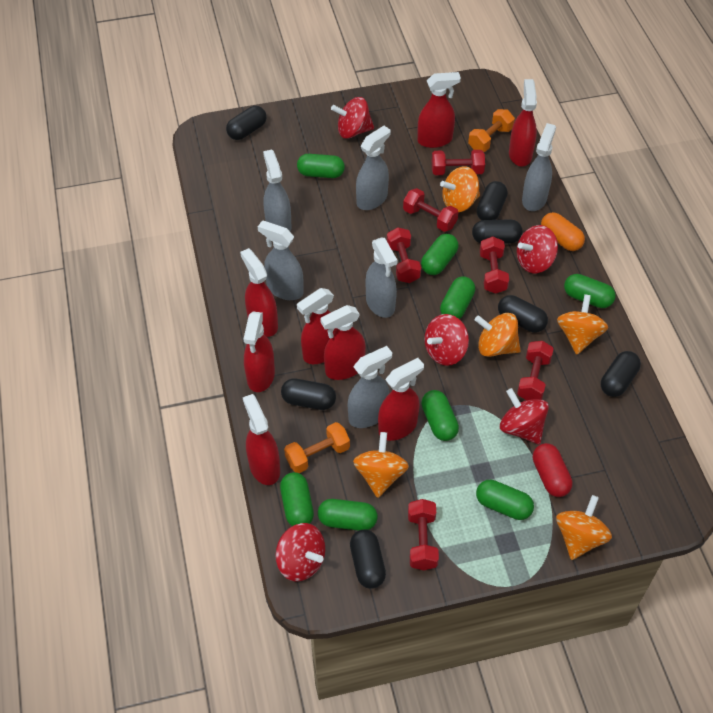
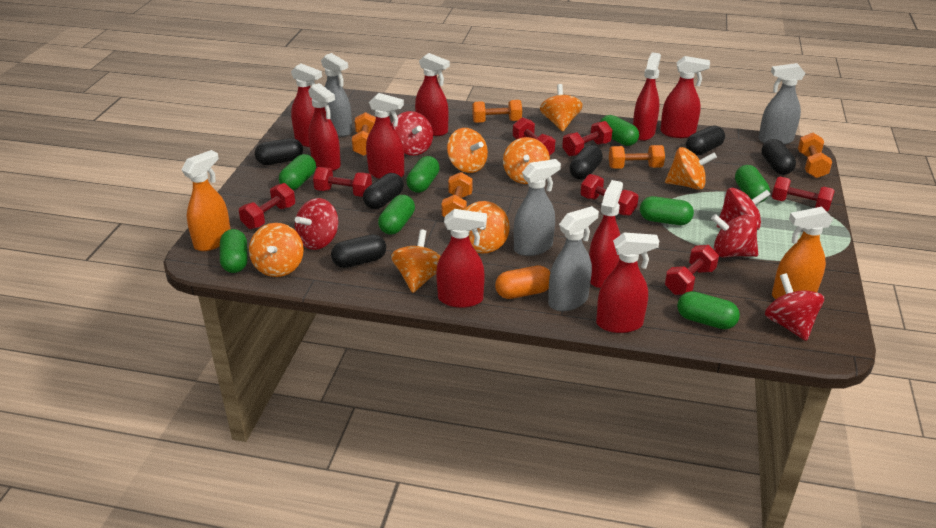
black capsule: 7 -> 6
grey spray bottle: 6 -> 4
orange dumbbell: 2 -> 5
orange spinning top: 5 -> 7
orange spray bottle: 0 -> 2
red capsule: 1 -> 0
red dumbbell: 6 -> 7
red spray bottle: 8 -> 9

